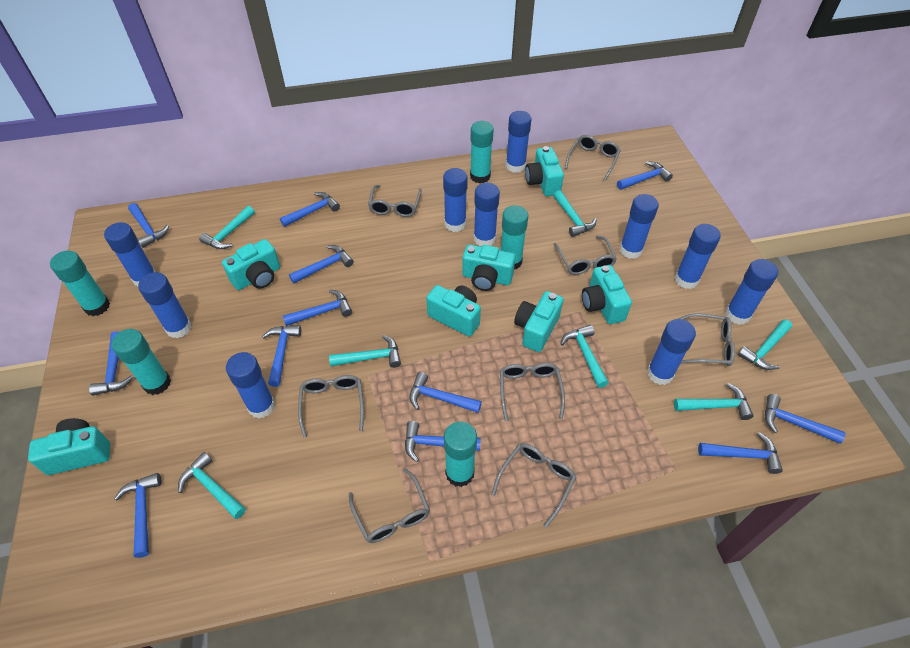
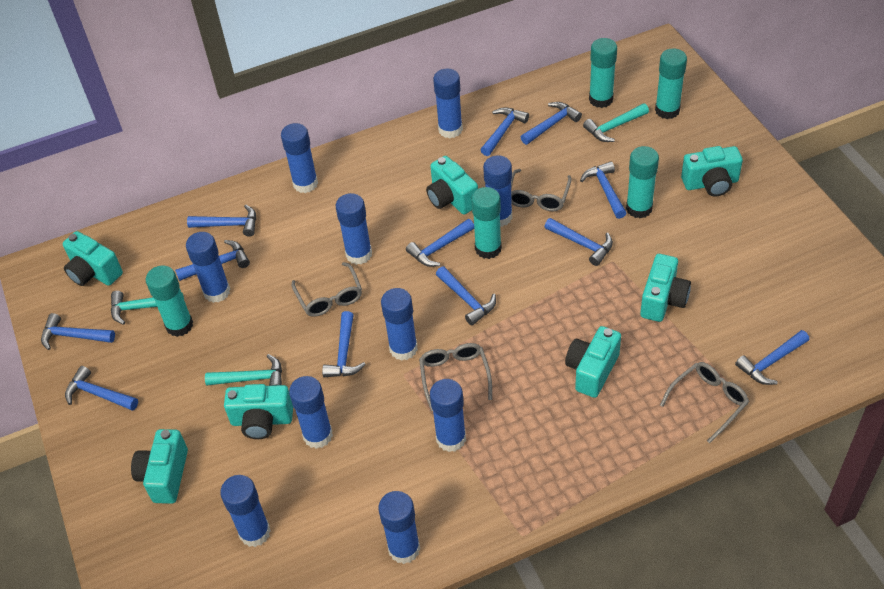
grey glasses: 8 -> 4
turquoise hammer: 7 -> 3

